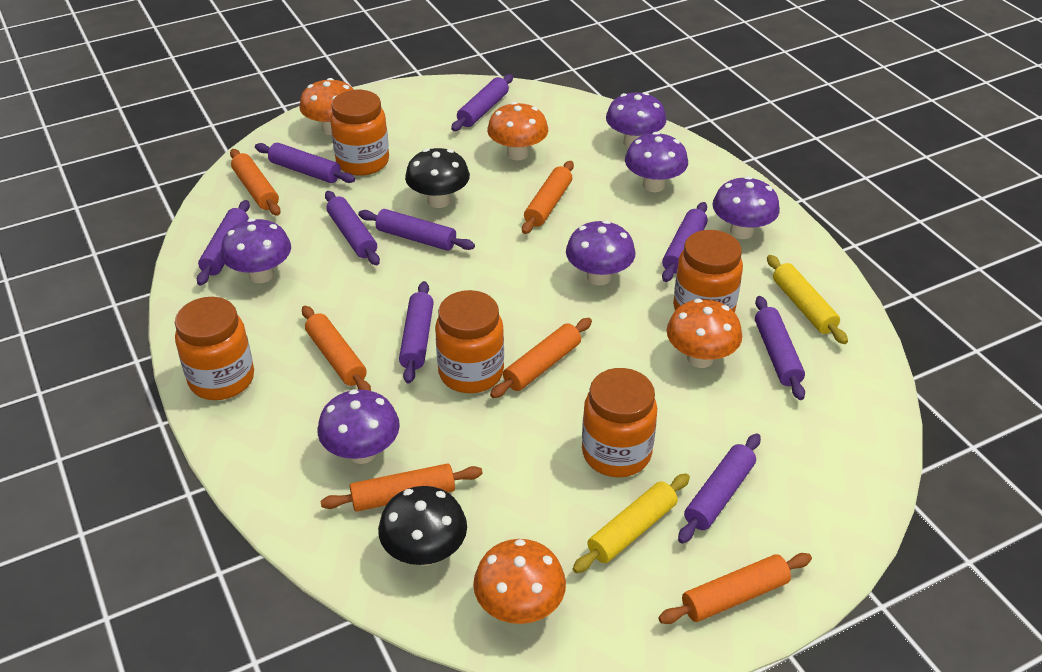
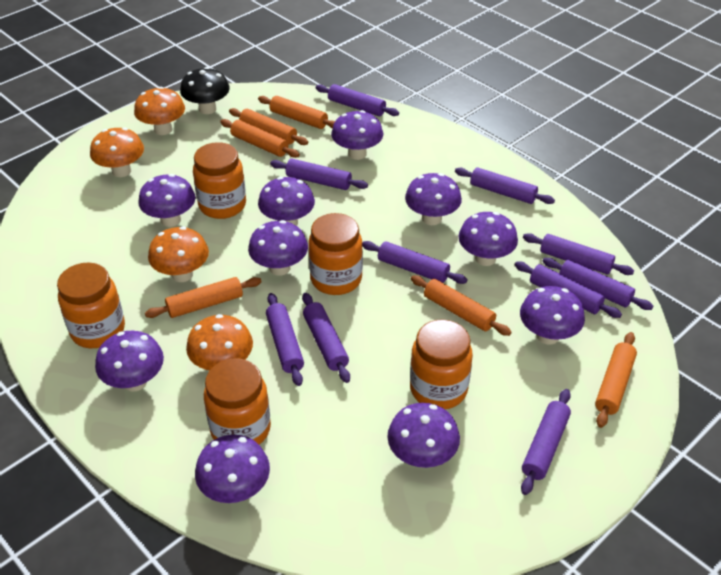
black mushroom: 2 -> 1
purple mushroom: 6 -> 10
purple rolling pin: 9 -> 10
yellow rolling pin: 2 -> 0

